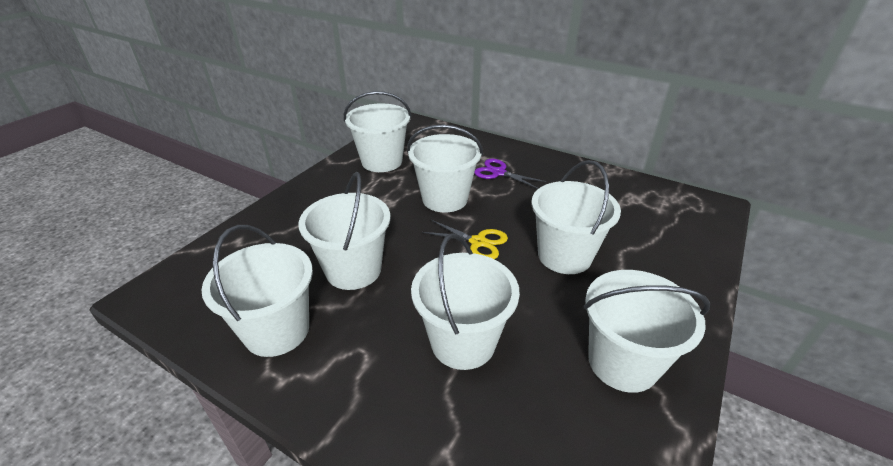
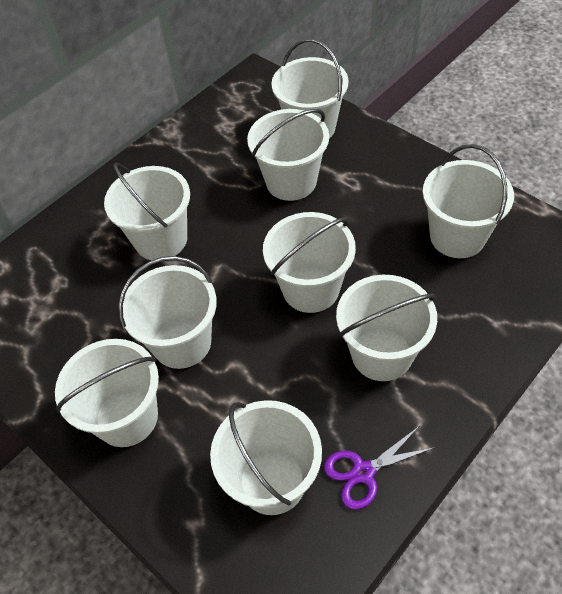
white bucket: 7 -> 9
yellow scissors: 1 -> 0

